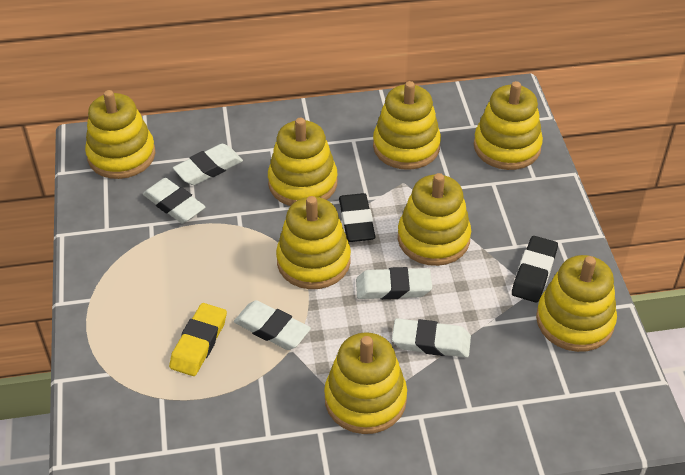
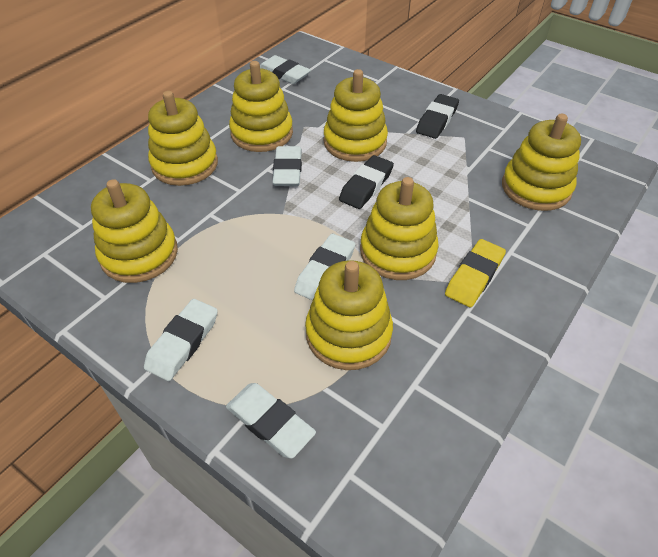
yellow stacking toy: 8 -> 7

